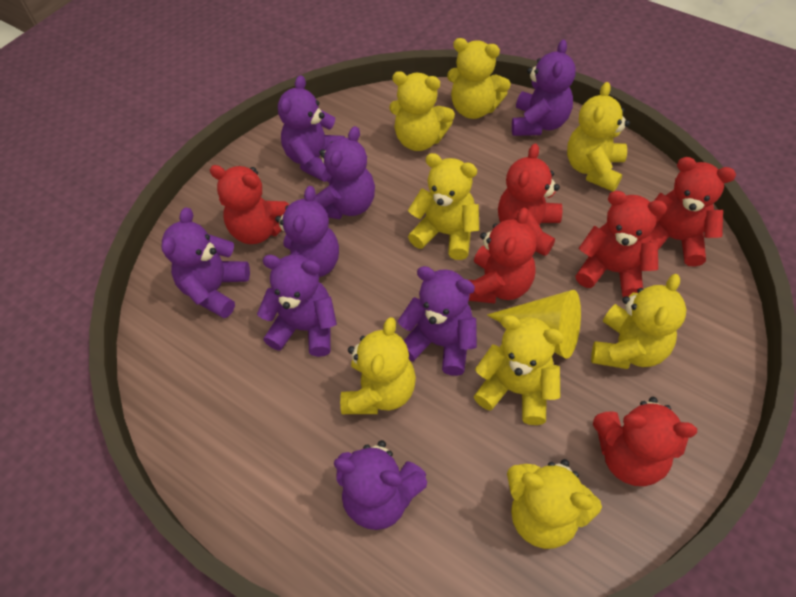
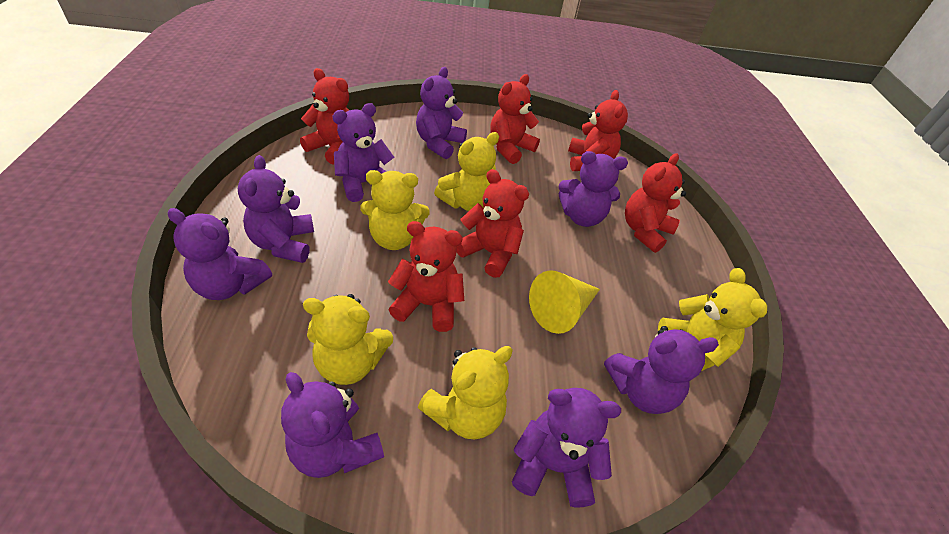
yellow teddy bear: 8 -> 5

